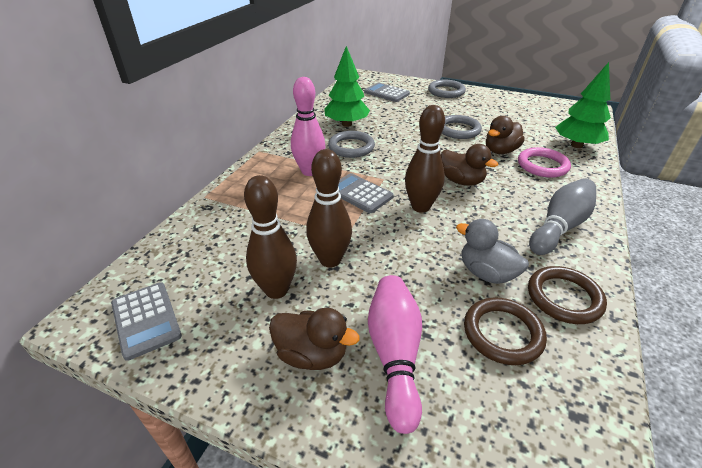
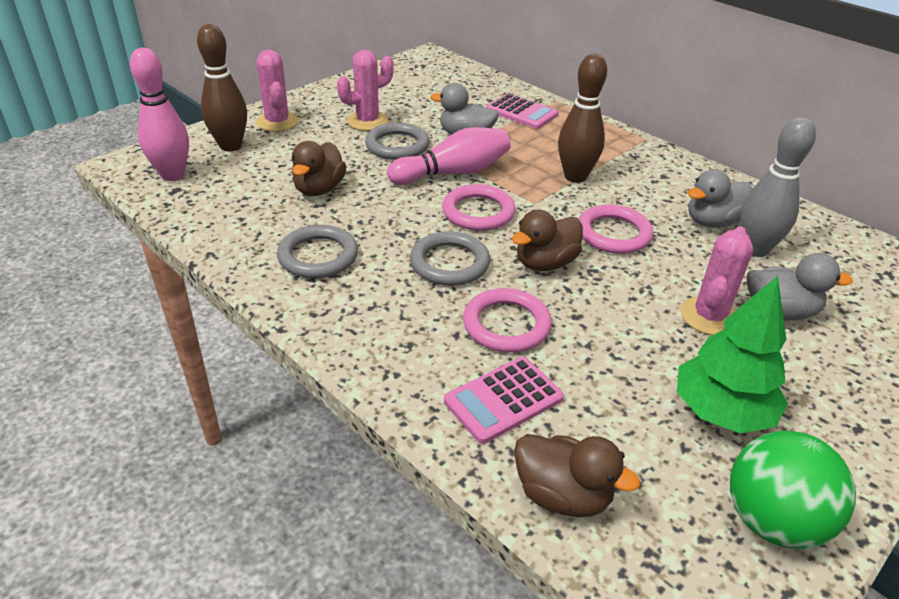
brown bowling pin: 3 -> 2
brown ring: 2 -> 0
green ball: 0 -> 1
green tree: 2 -> 1
grey calculator: 3 -> 0
grey duck: 1 -> 3
pink cactus: 0 -> 3
pink calculator: 0 -> 2
pink ring: 1 -> 3

